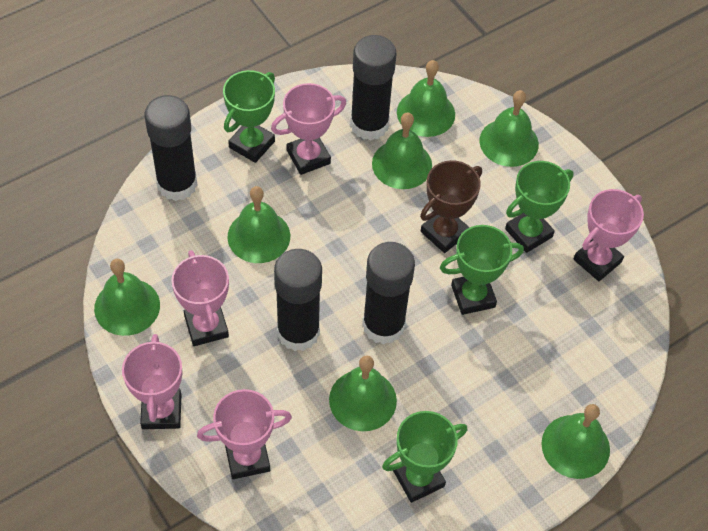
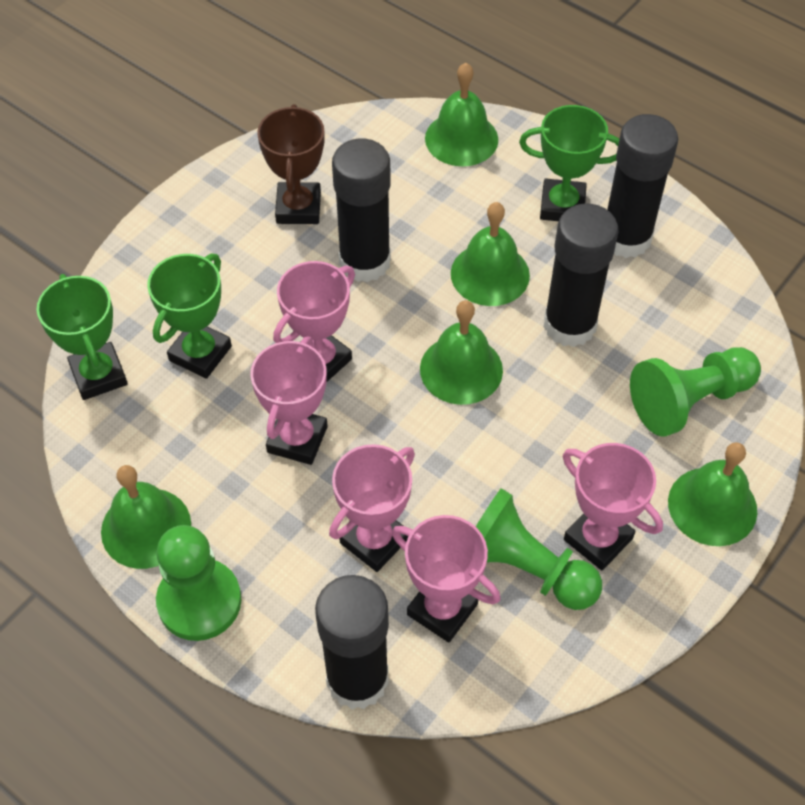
green bell: 7 -> 5
green pawn: 0 -> 3
green trophy: 4 -> 3

